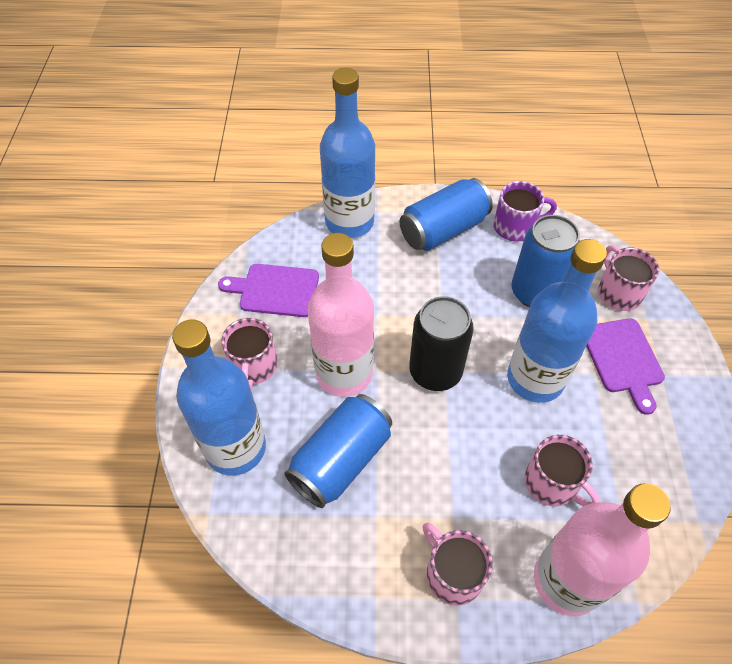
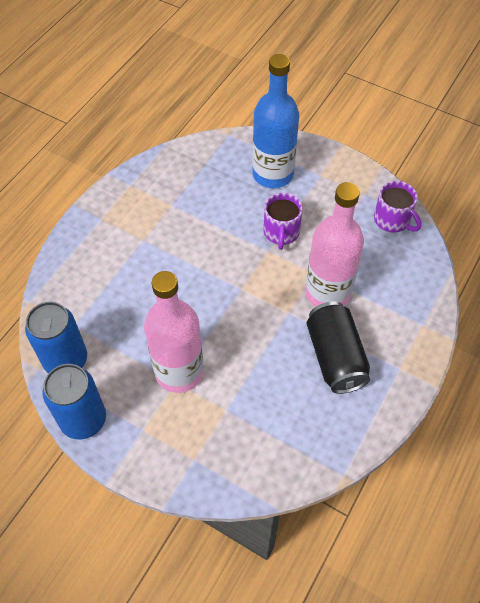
blue bottle: 3 -> 1
blue can: 3 -> 2
pink mug: 4 -> 0
purple cutting board: 2 -> 0
purple mug: 1 -> 2

